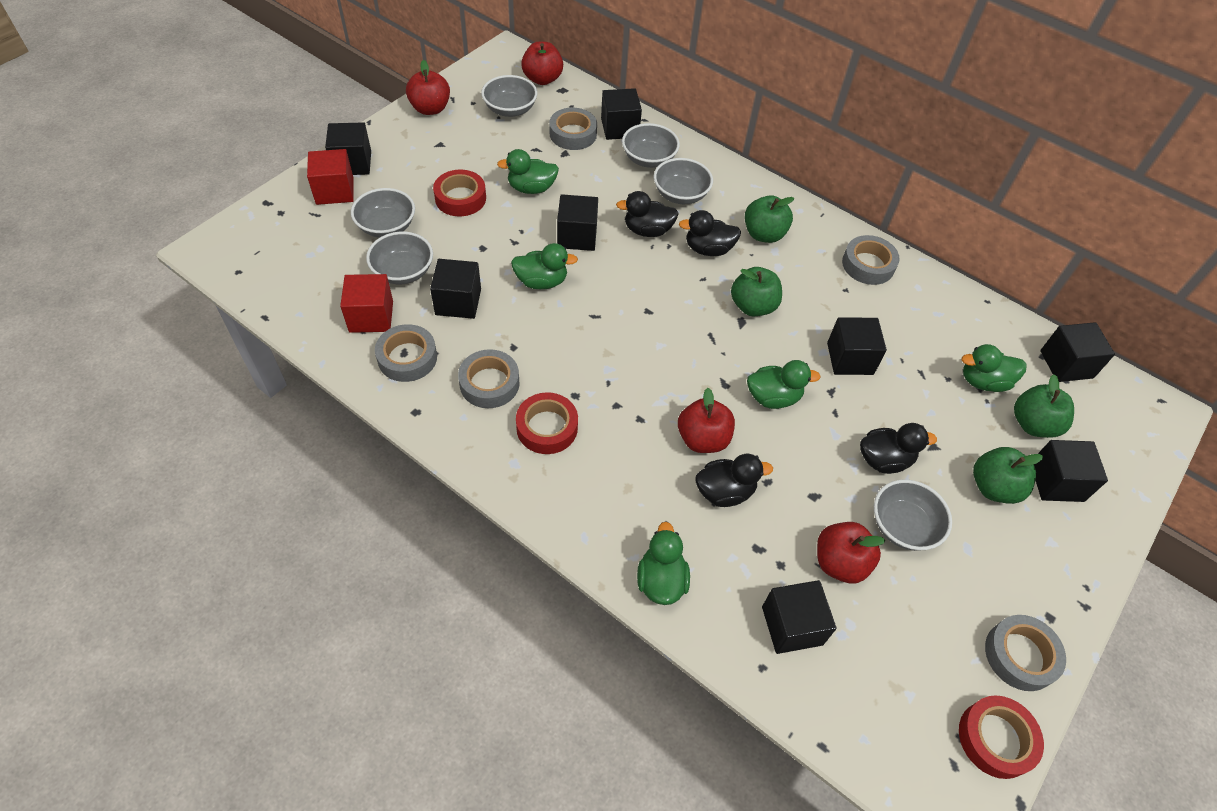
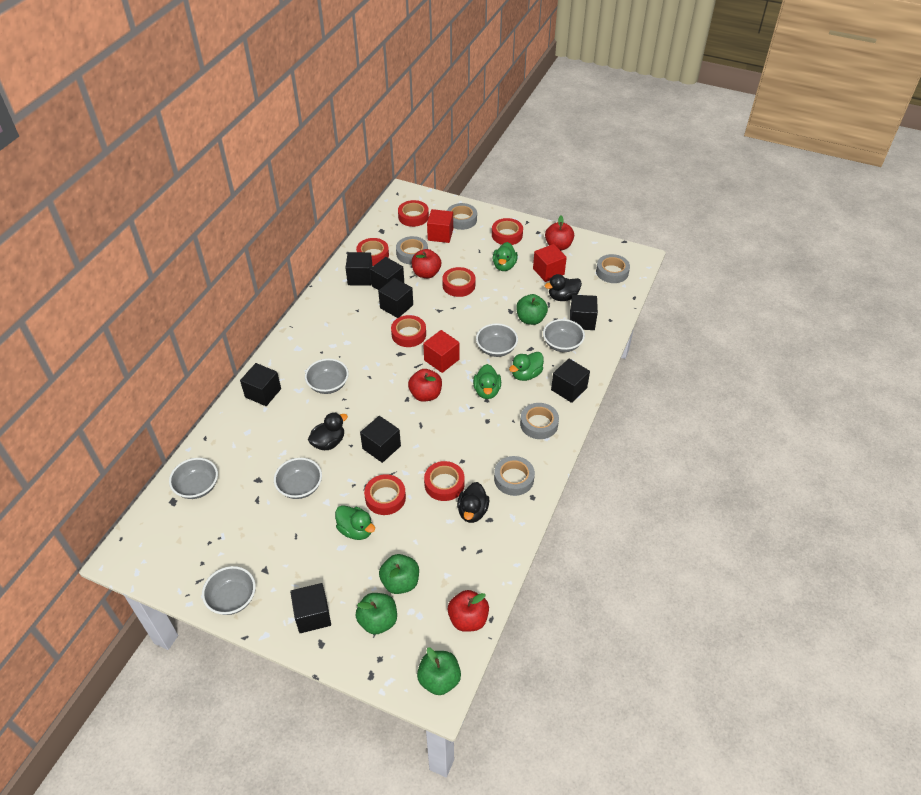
black duck: 4 -> 3
green duck: 5 -> 4
red cube: 2 -> 3
red tape: 3 -> 7

